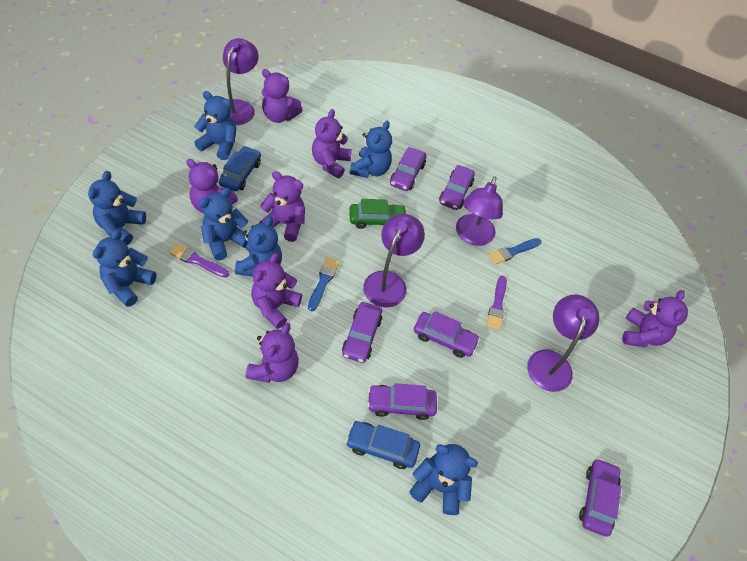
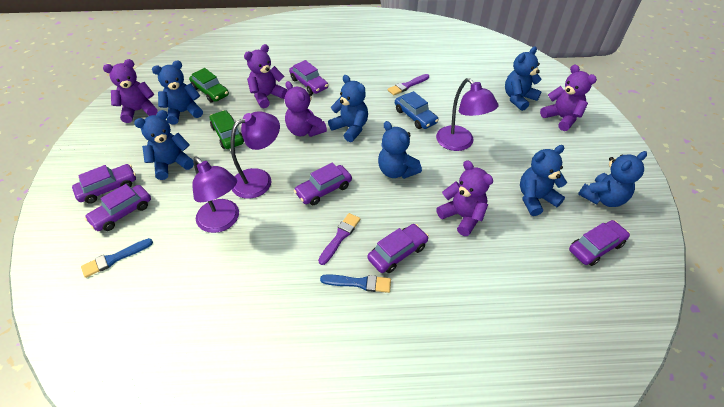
blue car: 2 -> 1
green car: 1 -> 2
purple lamp: 4 -> 3
purple teddy bear: 7 -> 5

